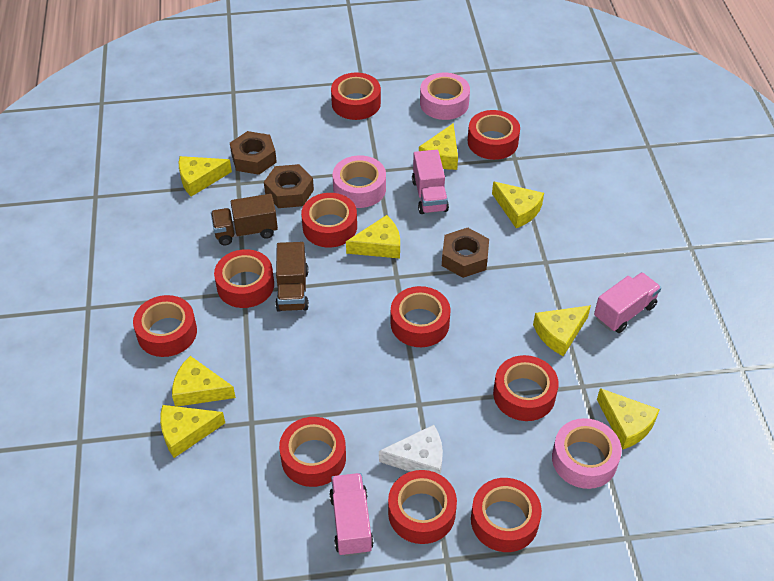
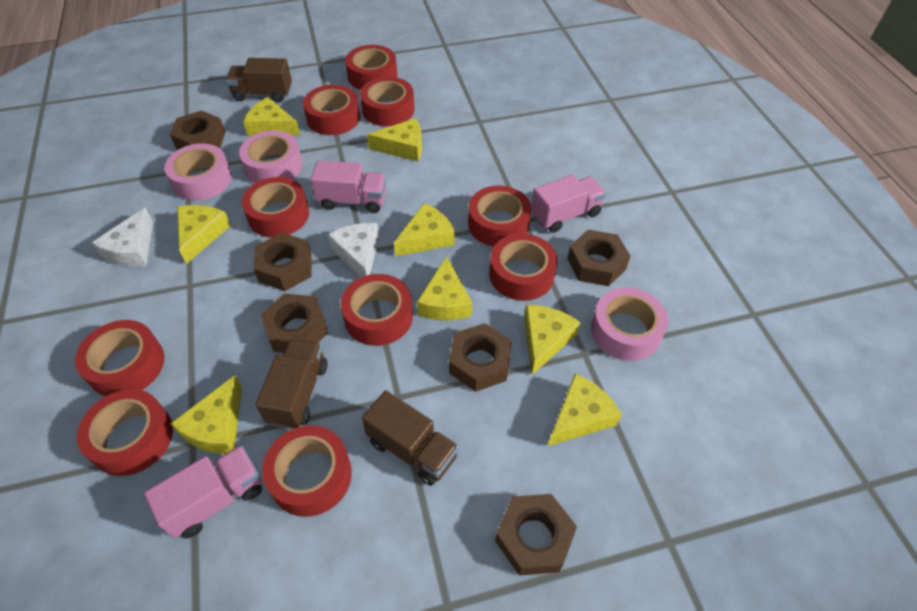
brown nut: 3 -> 6
brown truck: 2 -> 3
white cheese: 1 -> 2

